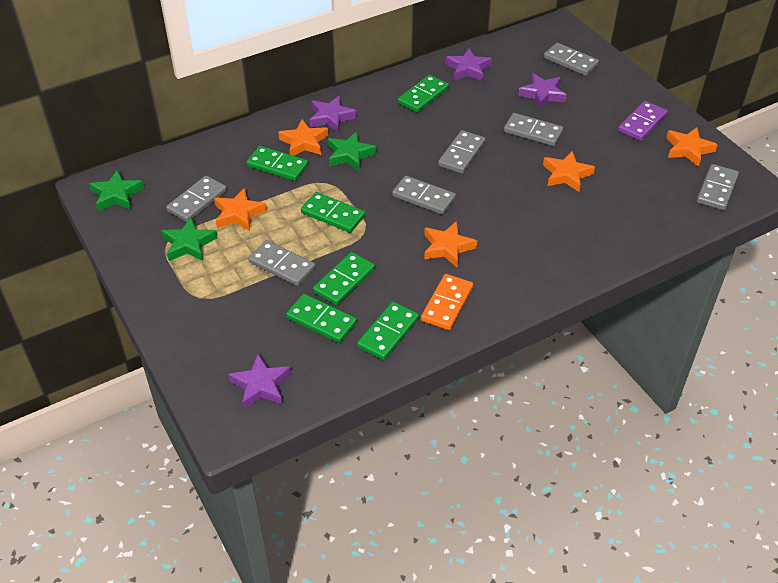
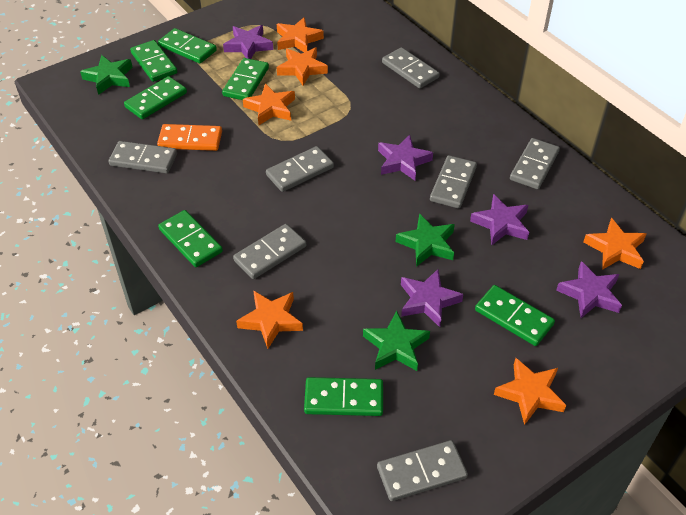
green domino: 6 -> 7
orange star: 5 -> 6
purple domino: 1 -> 0
purple star: 4 -> 5

